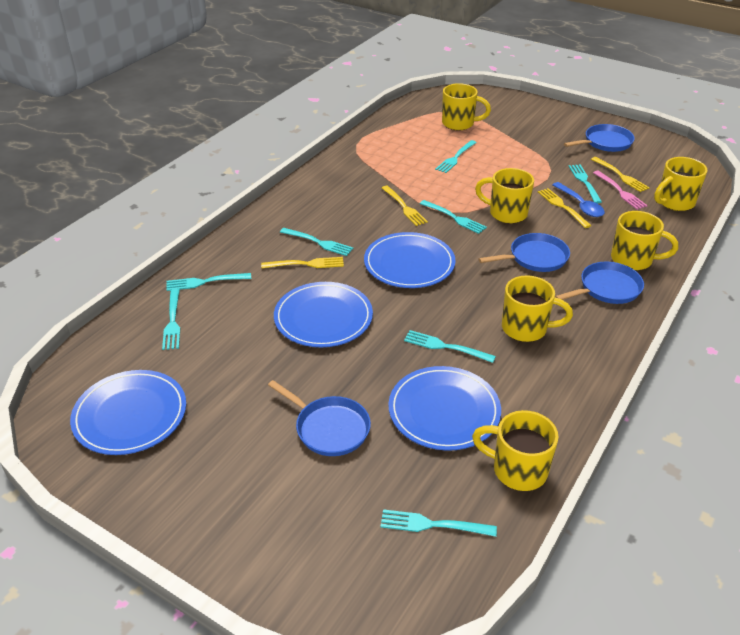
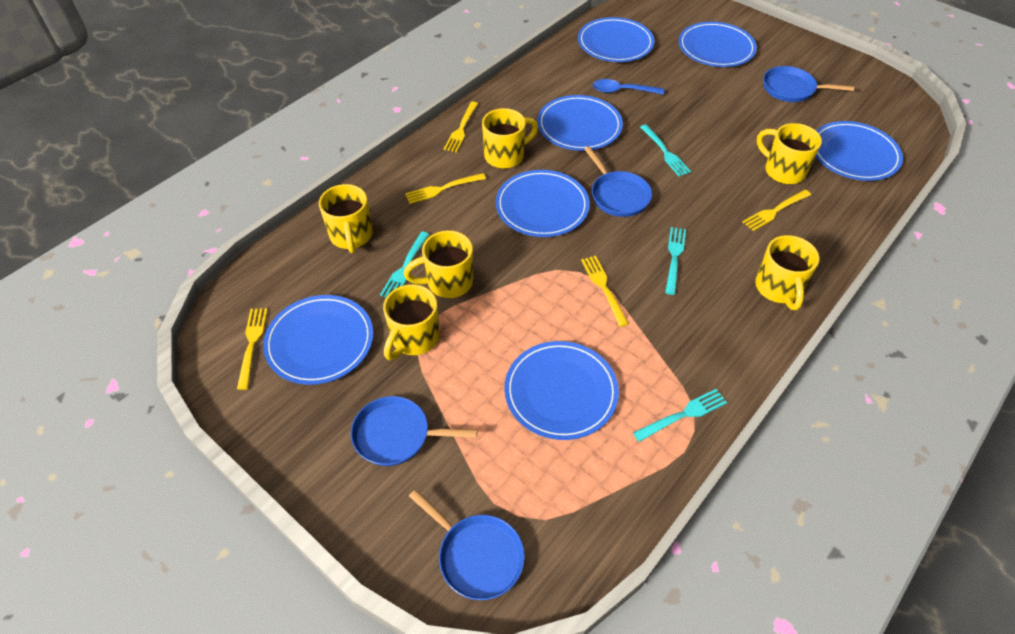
blue plate: 4 -> 7
pink fork: 1 -> 0
turquoise fork: 8 -> 4
yellow fork: 4 -> 5

